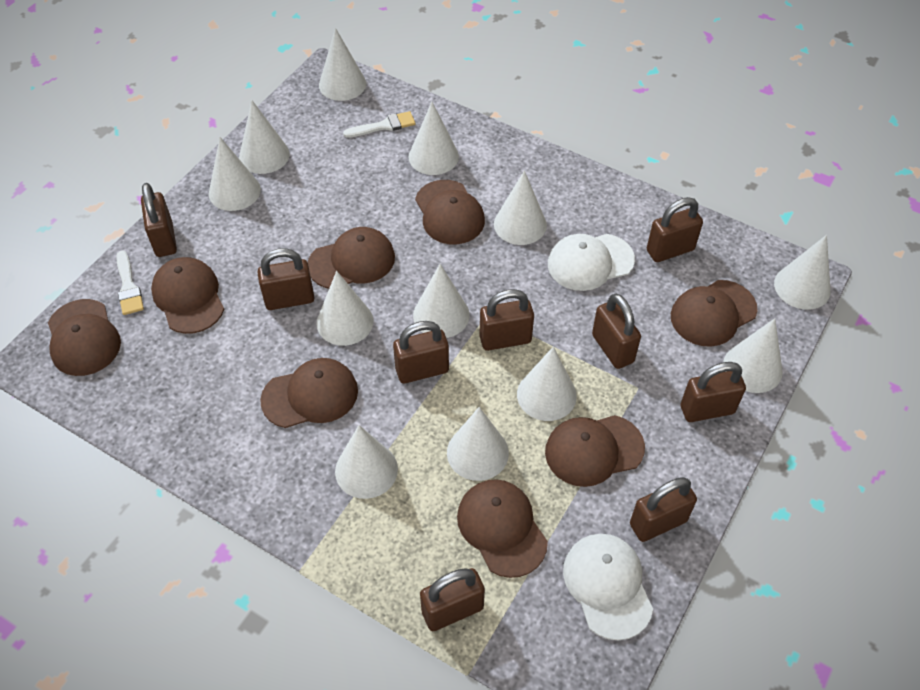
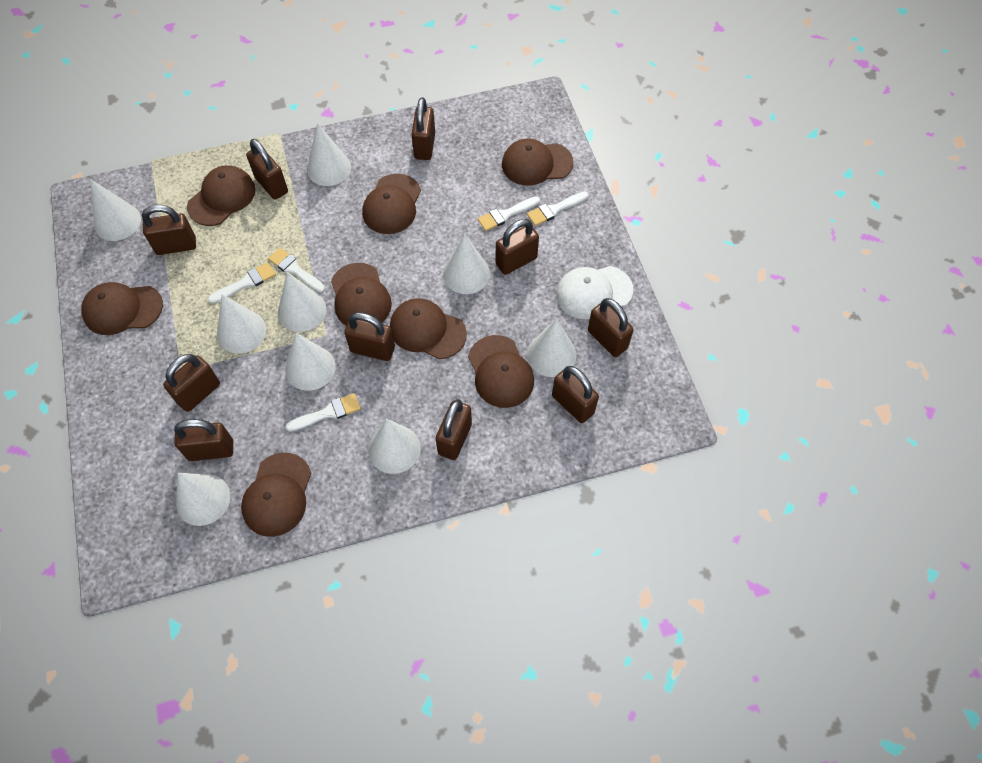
brown padlock: 9 -> 10
white brush: 2 -> 5
white cap: 2 -> 1
white cone: 12 -> 9

